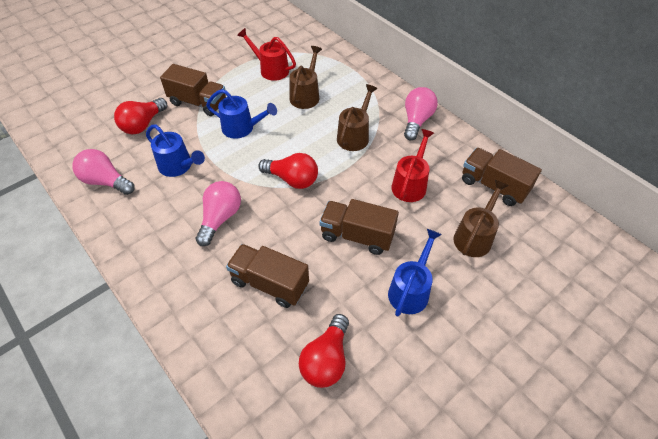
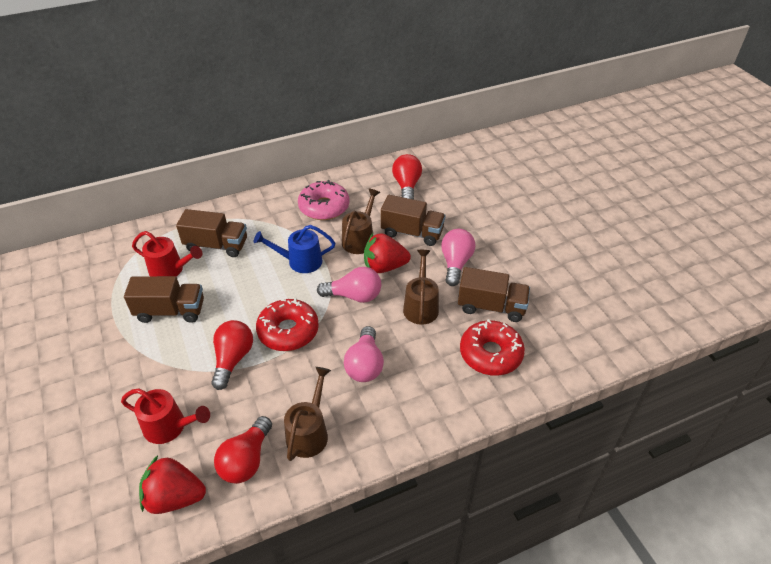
blue watering can: 3 -> 1
pink donut: 0 -> 1
red donut: 0 -> 2
red strawberry: 0 -> 2

